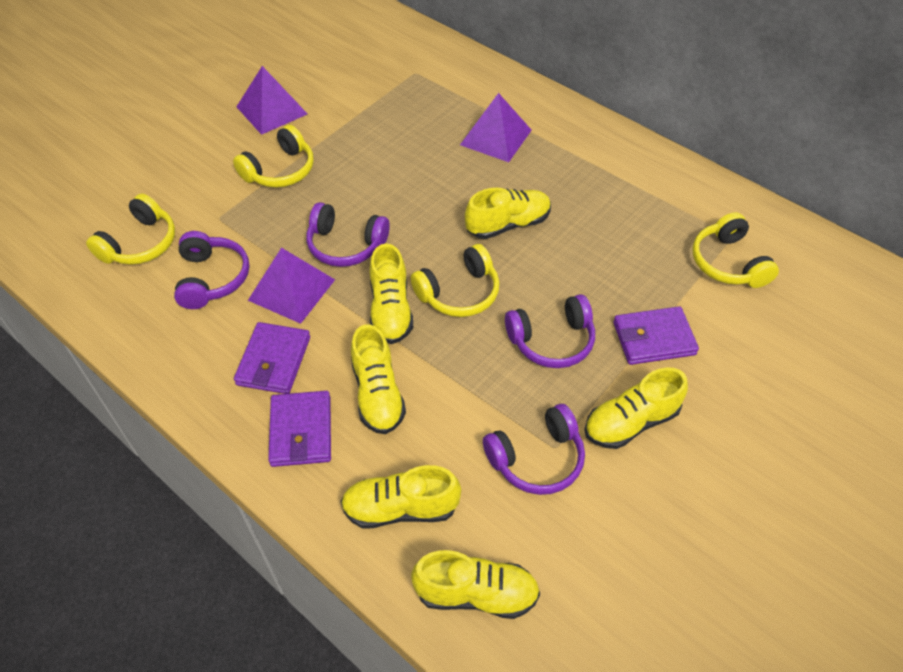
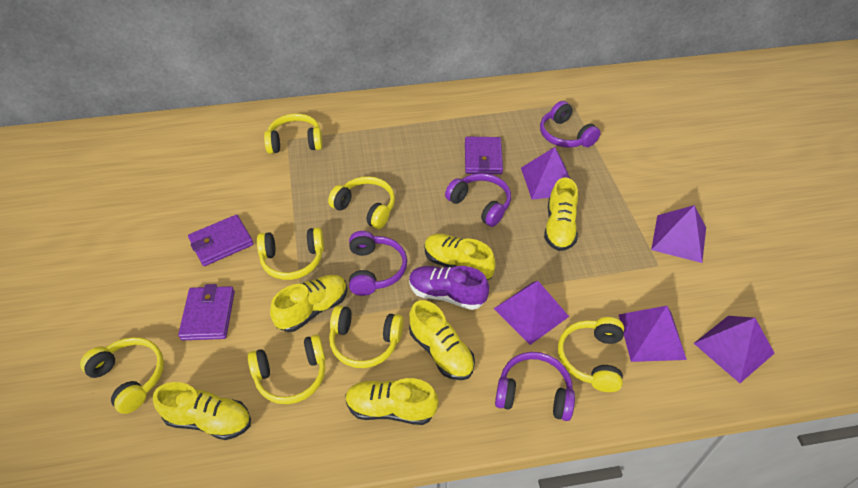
purple pyramid: 3 -> 5
purple shoe: 0 -> 1
yellow headphones: 4 -> 7

